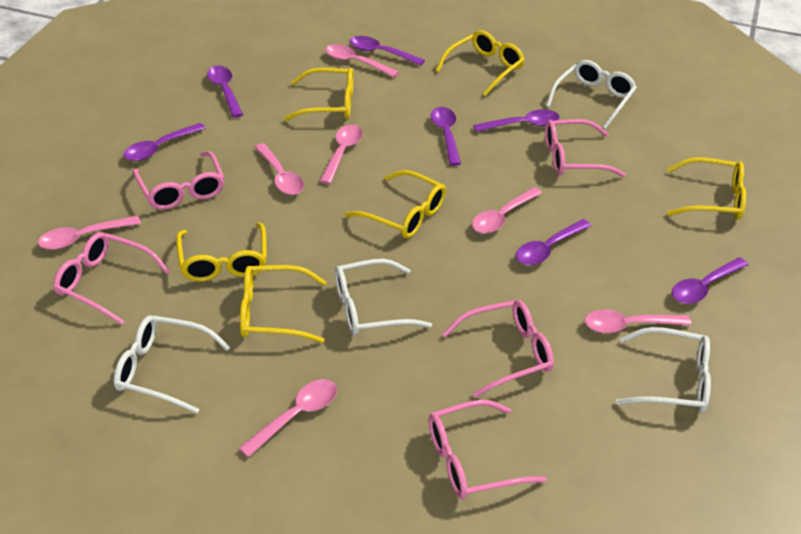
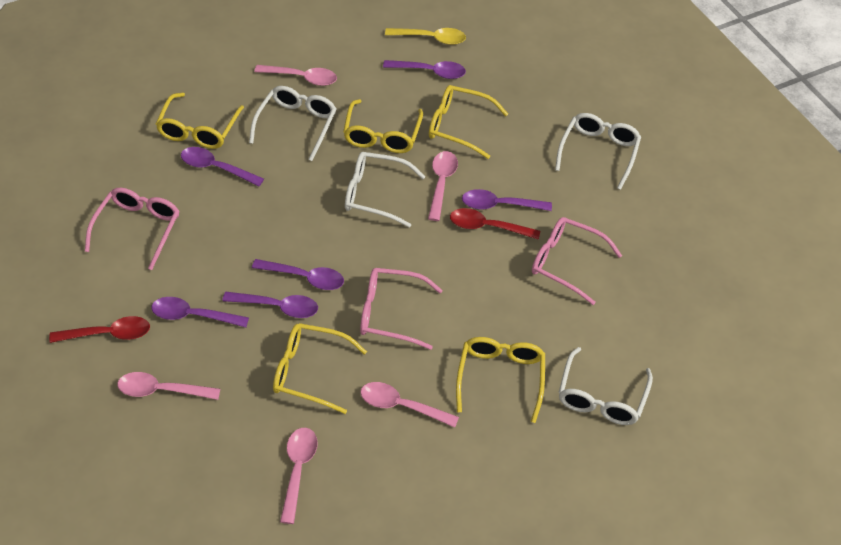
pink glasses: 5 -> 3
pink spoon: 7 -> 5
purple spoon: 7 -> 6
red spoon: 0 -> 2
yellow glasses: 6 -> 5
yellow spoon: 0 -> 1

